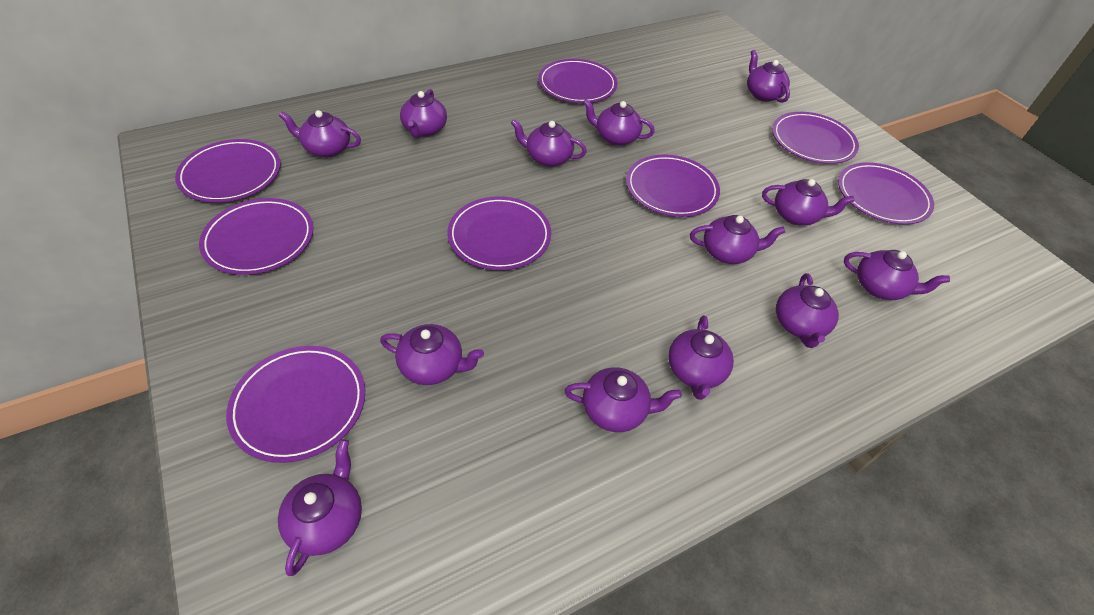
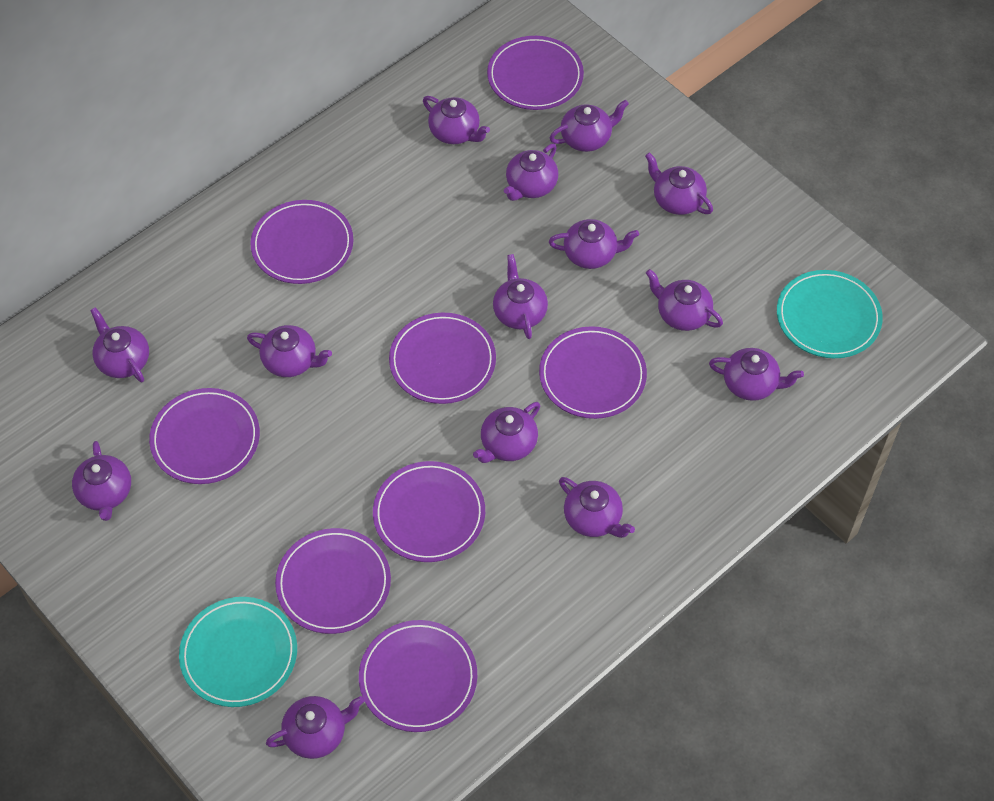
purple teapot: 13 -> 14
turquoise plate: 0 -> 2

